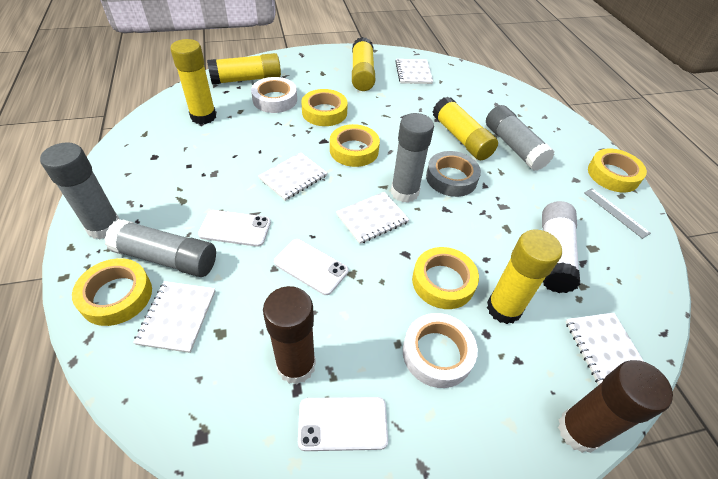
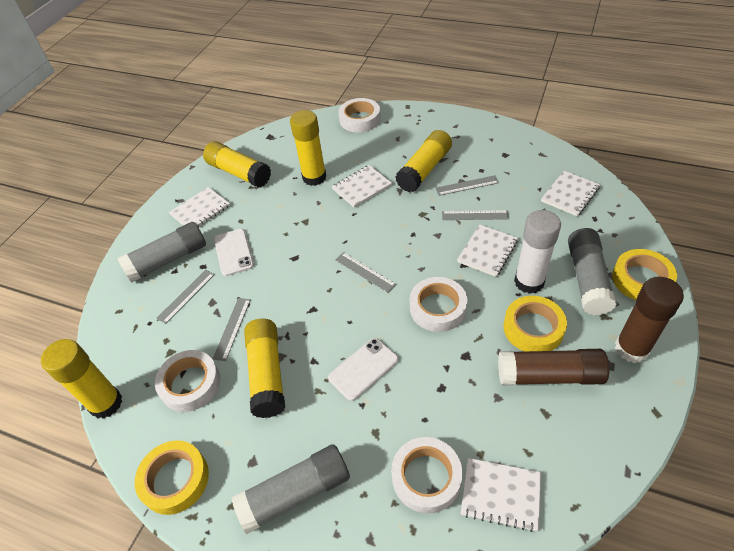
grey glue stick: 4 -> 3
grey ruler: 1 -> 5
grey tape: 1 -> 0
white phone: 3 -> 2
white tape: 2 -> 4
yellow tape: 5 -> 3

